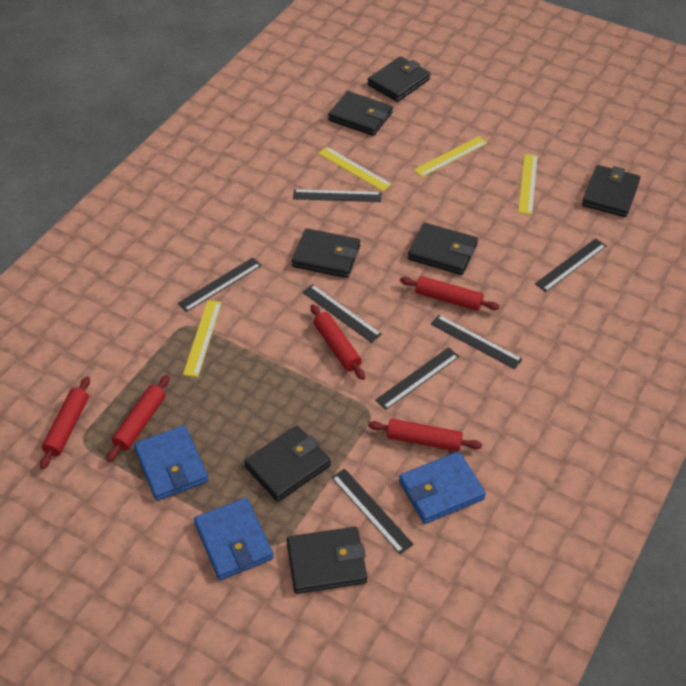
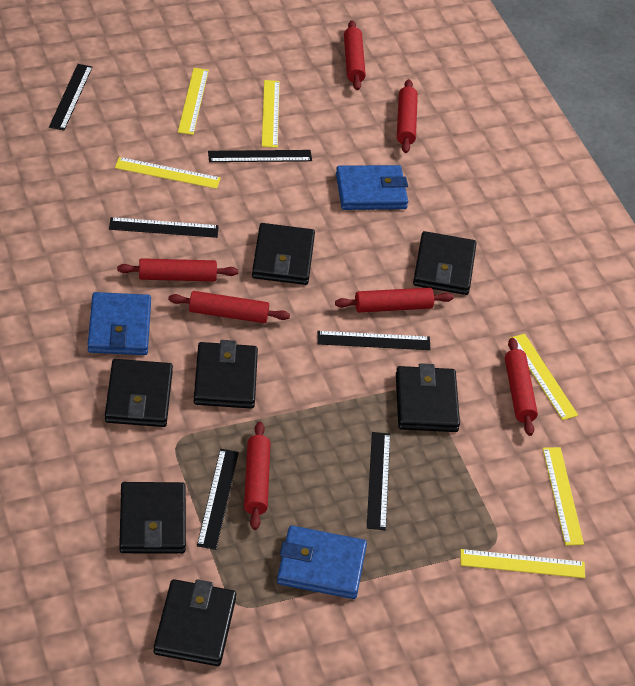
black ruler: 7 -> 6
red rolling pin: 5 -> 7
yellow ruler: 4 -> 6

